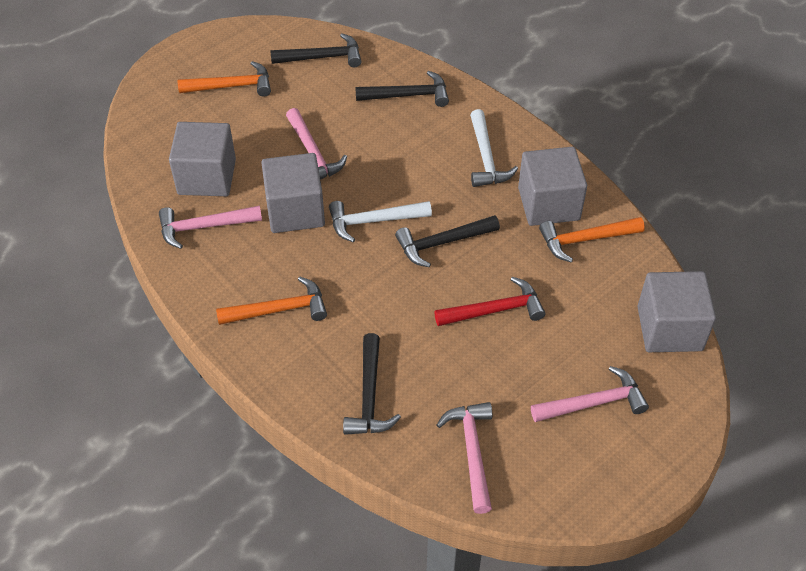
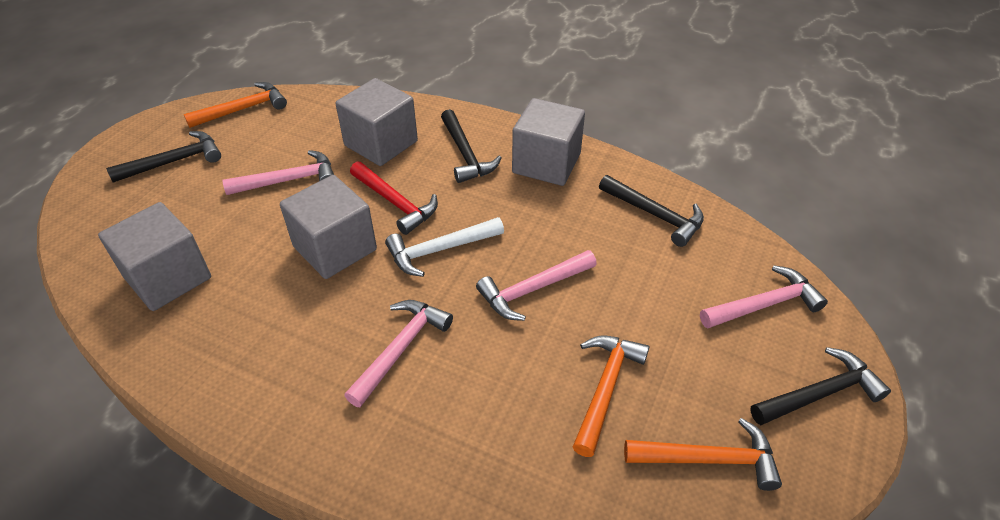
white hammer: 2 -> 1

